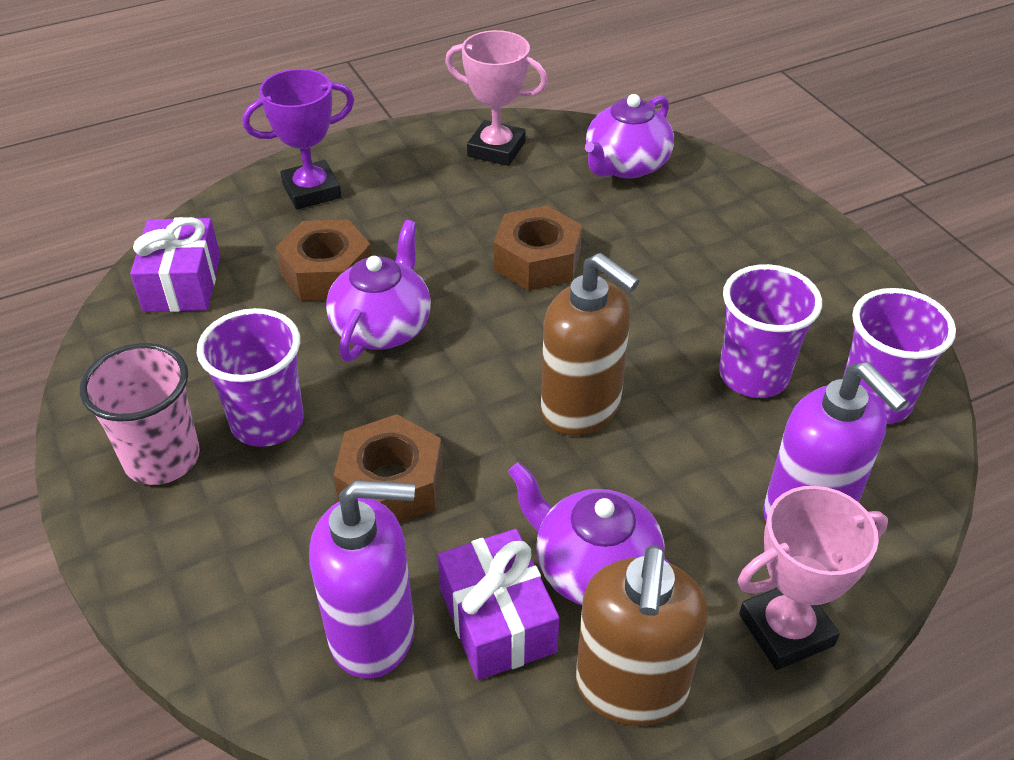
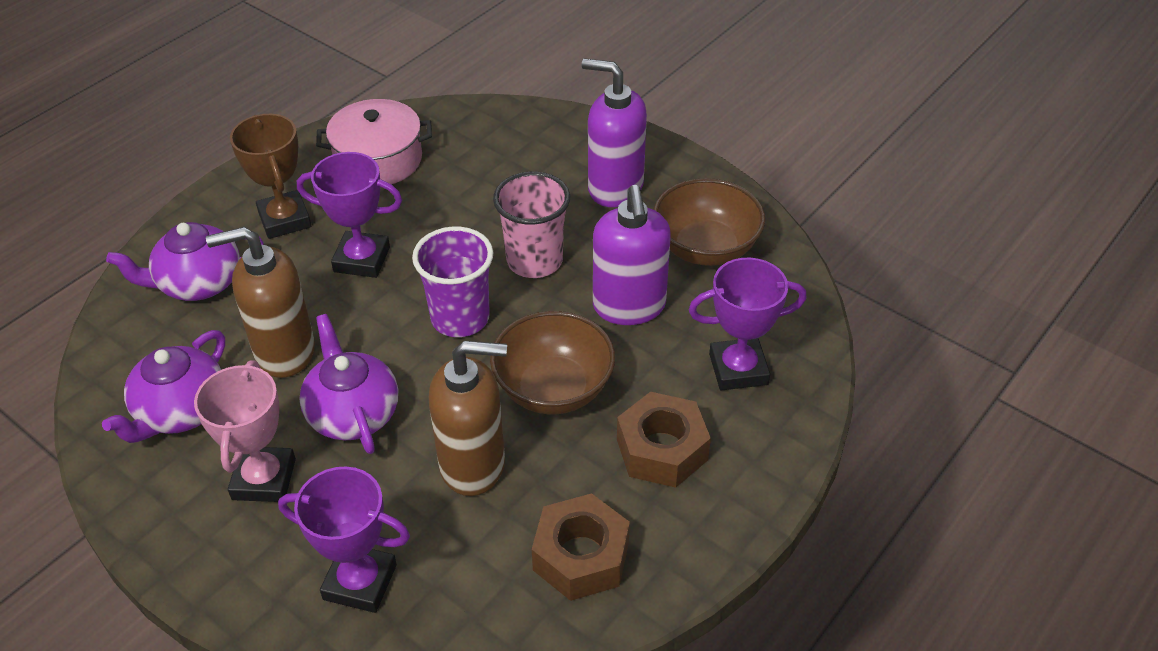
brown bowl: 0 -> 2
brown nut: 3 -> 2
brown trophy: 0 -> 1
pink pot: 0 -> 1
pink trophy: 2 -> 1
purple cup: 3 -> 1
purple gift: 2 -> 0
purple trophy: 1 -> 3

